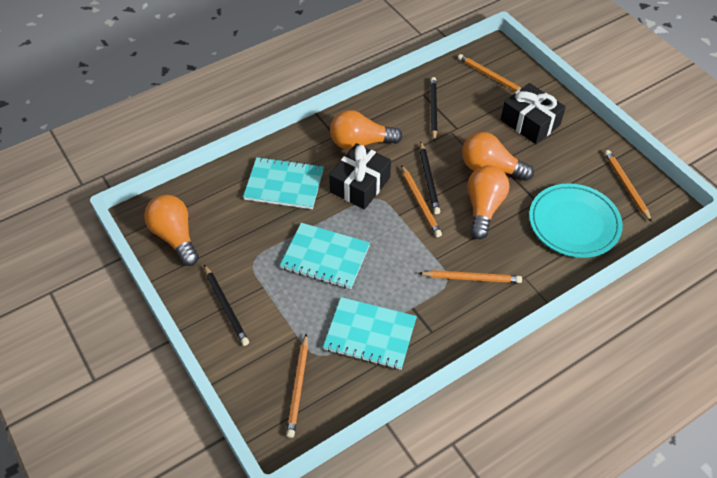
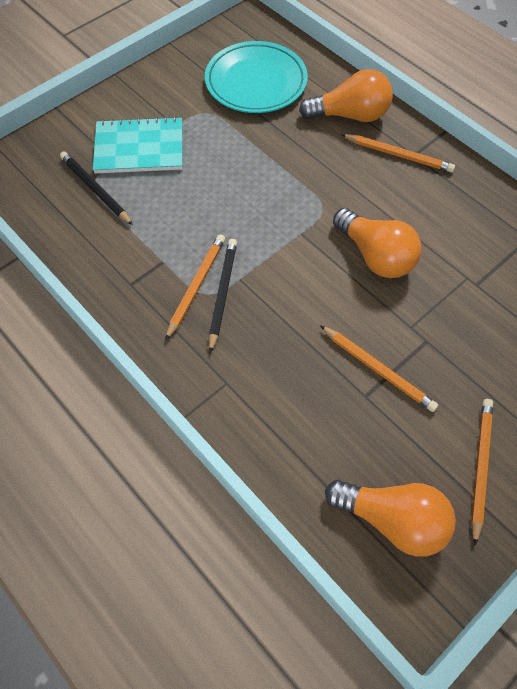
black gift: 2 -> 0
black pencil: 3 -> 2
orange light bulb: 4 -> 3
orange pencil: 5 -> 4
turquoise notebook: 3 -> 1

